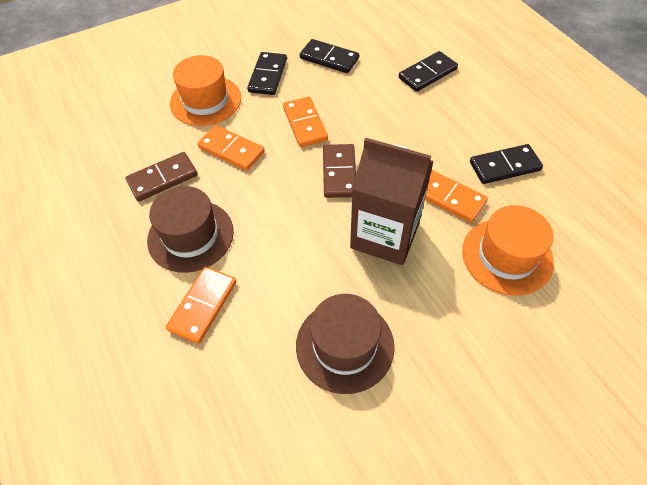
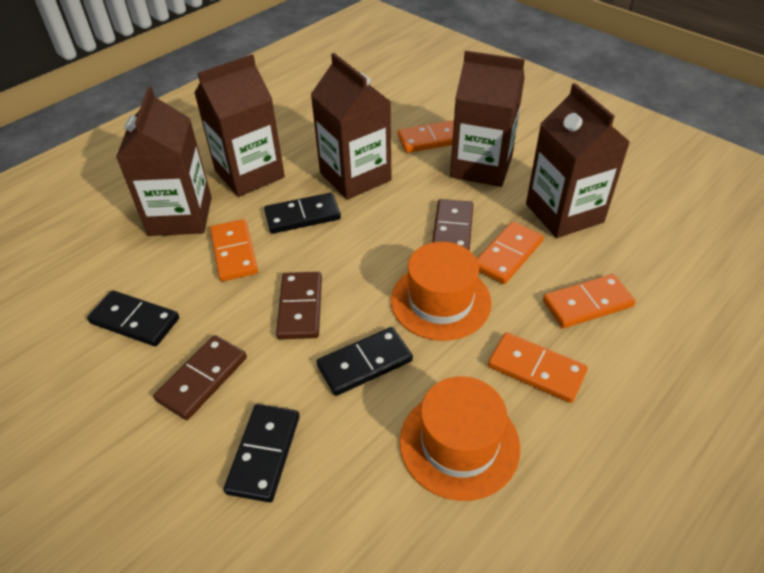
brown carton: 1 -> 5
brown domino: 2 -> 3
brown hat: 2 -> 0
orange domino: 4 -> 5

